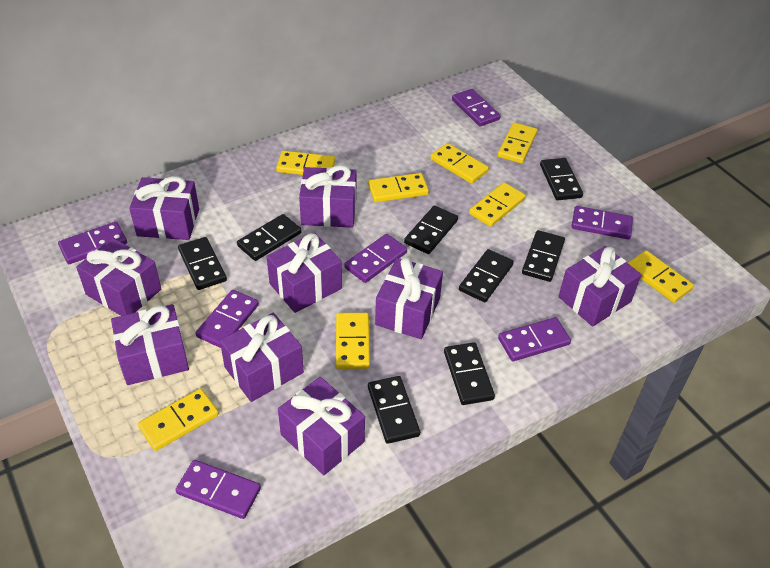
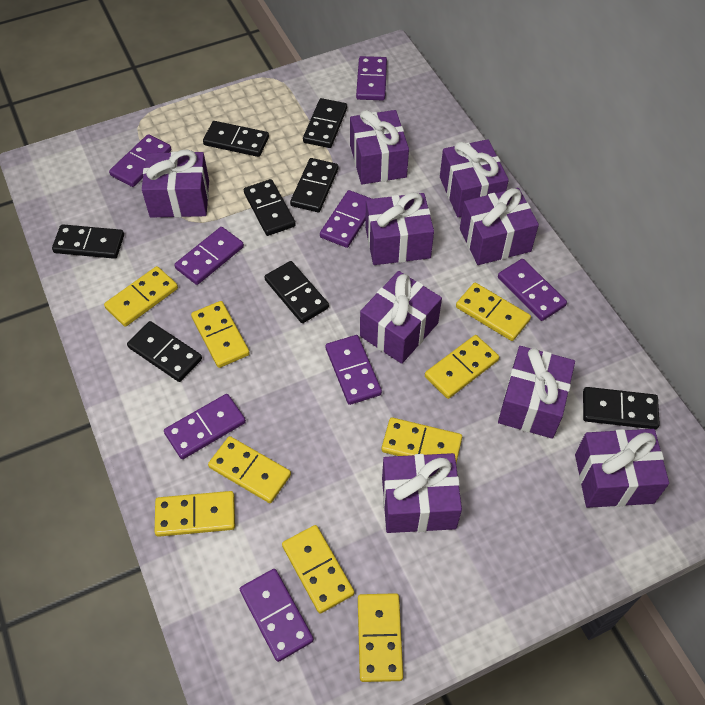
purple domino: 7 -> 8
yellow domino: 8 -> 9

